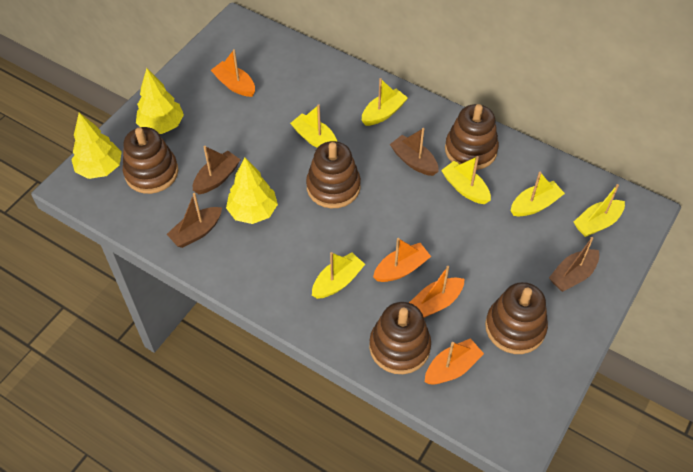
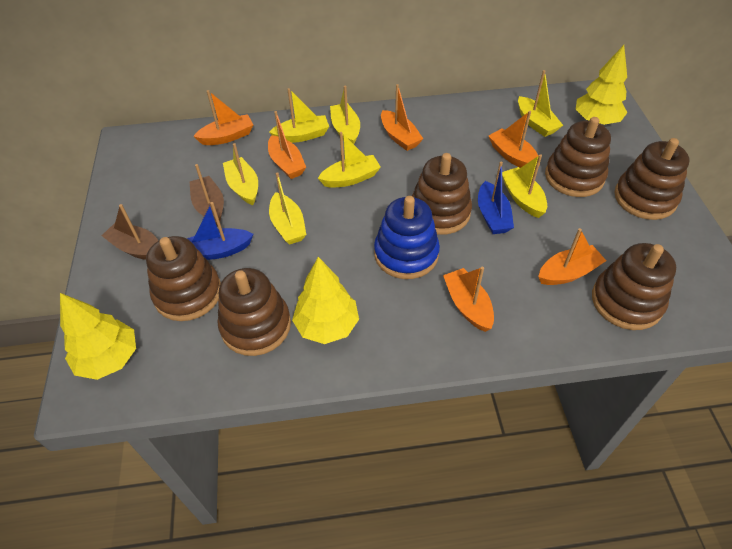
blue boat: 0 -> 2
blue stacking toy: 0 -> 1
brown boat: 4 -> 2
brown stacking toy: 5 -> 6
orange boat: 4 -> 6
yellow boat: 6 -> 7

